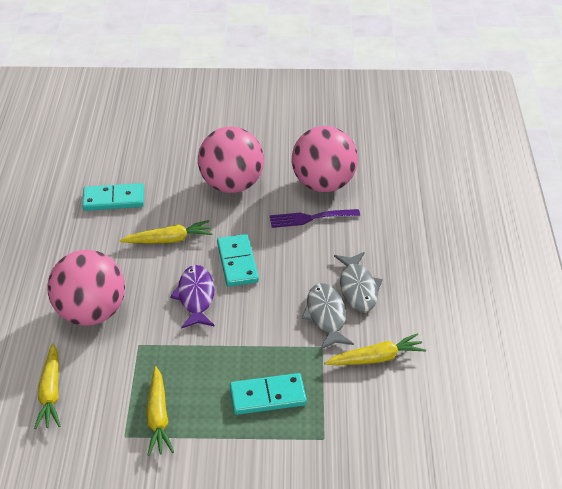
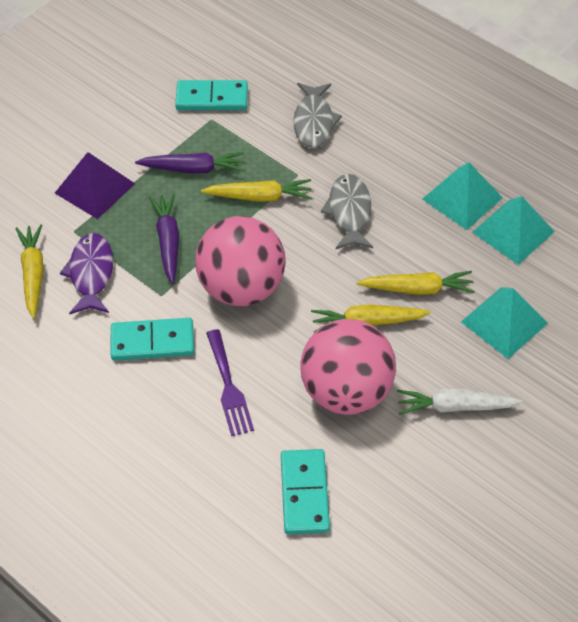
pink ball: 3 -> 2
purple carrot: 0 -> 2
purple pyramid: 0 -> 1
turquoise pyramid: 0 -> 3
white carrot: 0 -> 1

